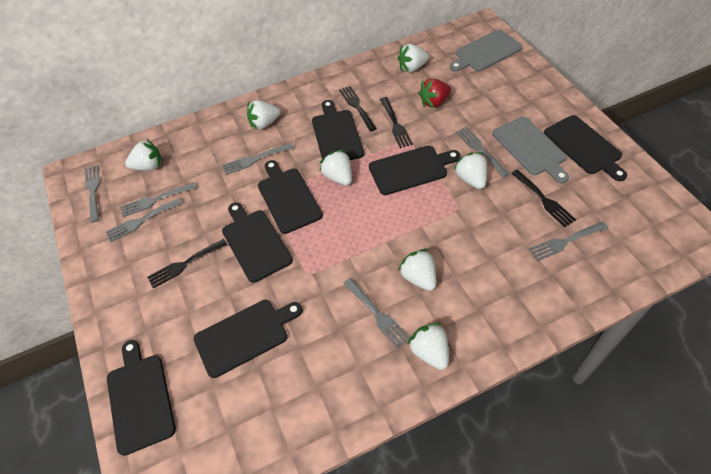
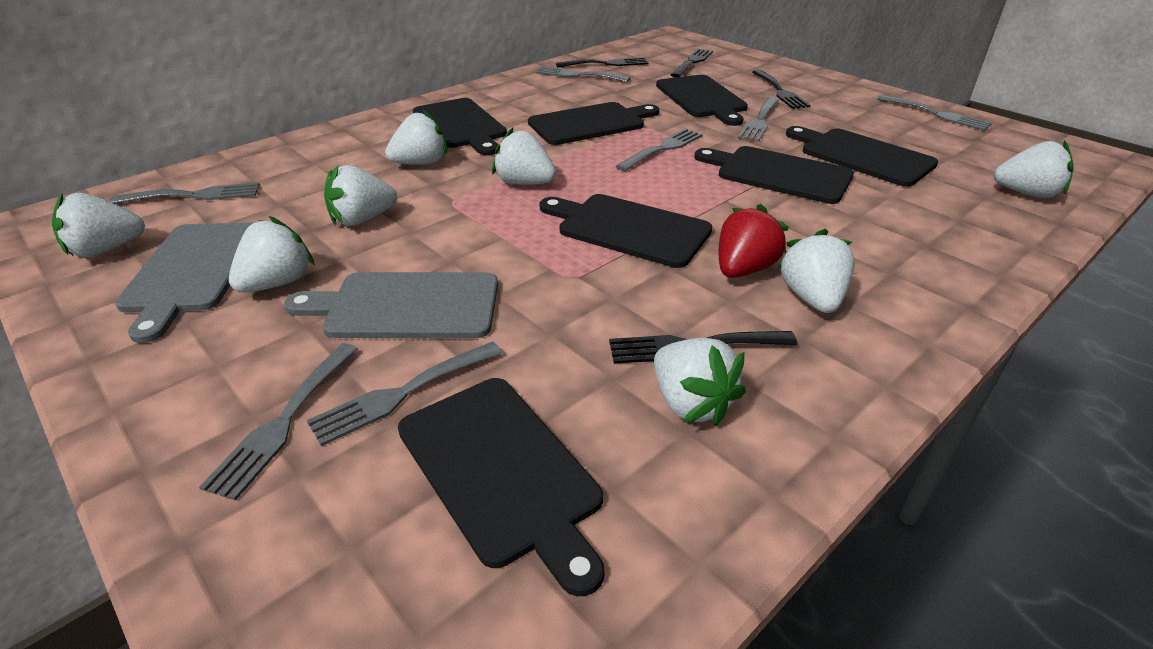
white strawberry: 7 -> 8

